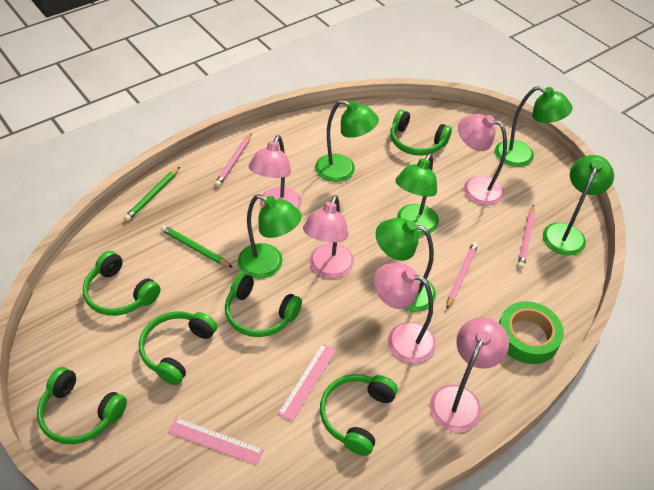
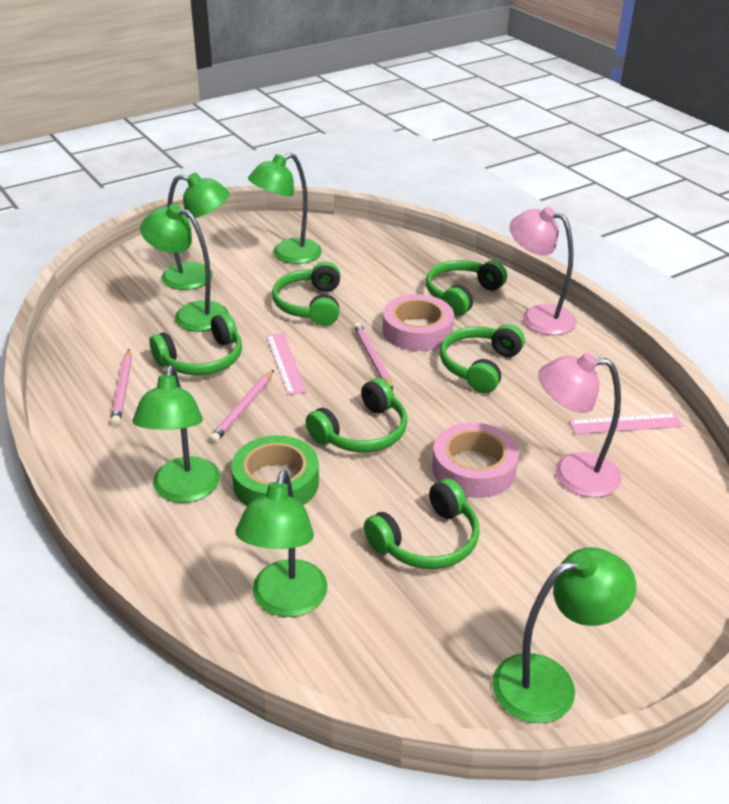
green pencil: 2 -> 0
pink lamp: 5 -> 2
pink tape: 0 -> 2

